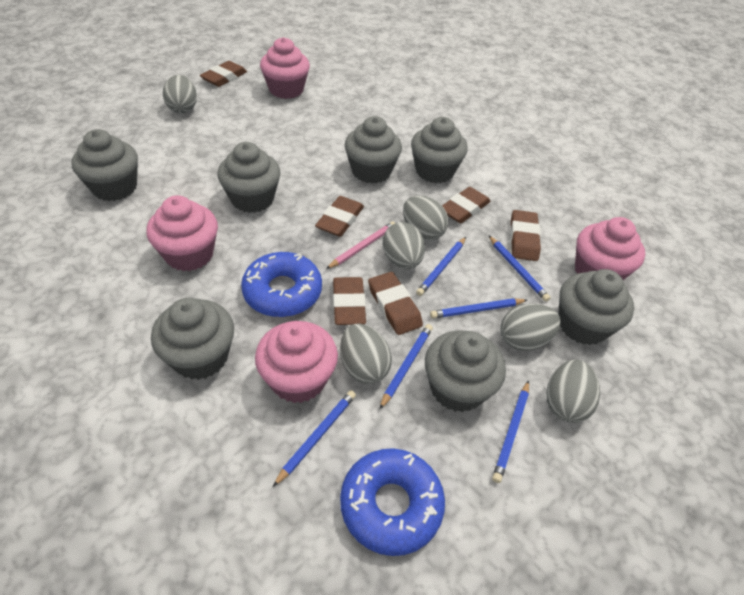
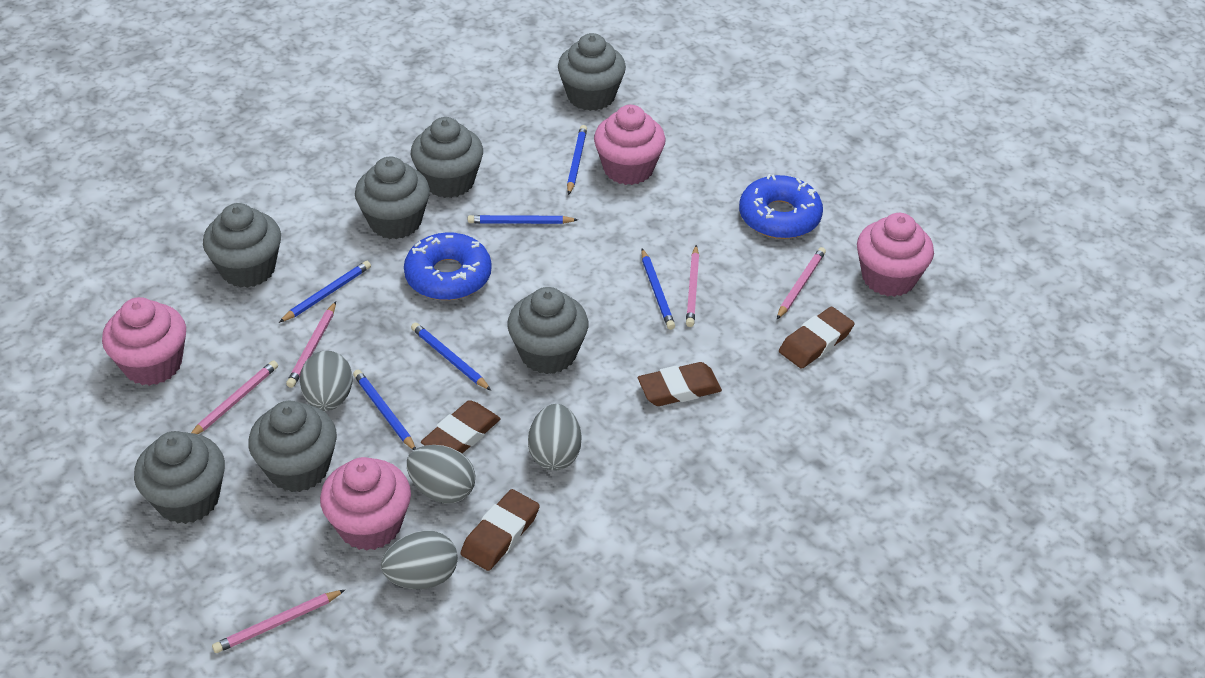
brown eraser: 6 -> 4
grey egg: 6 -> 4
pink pencil: 1 -> 5

